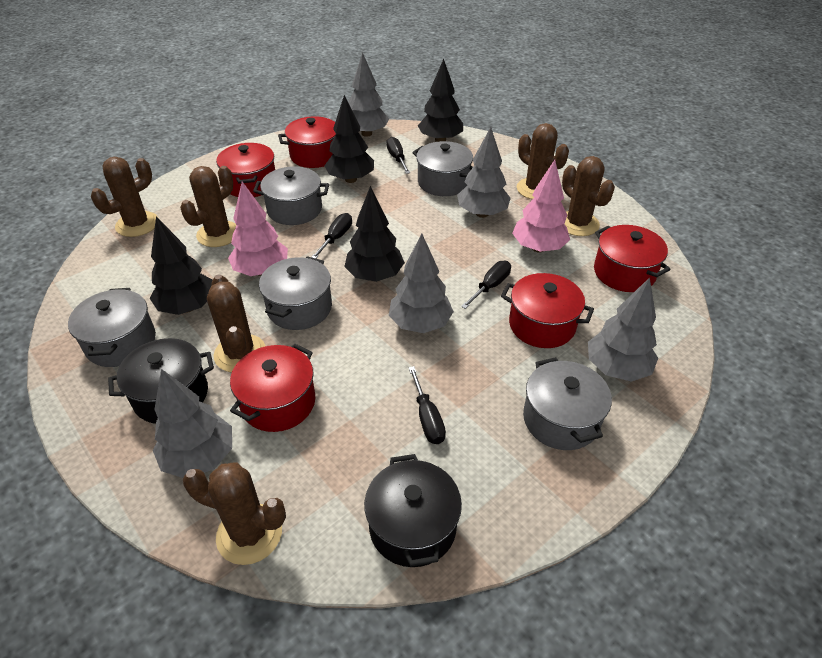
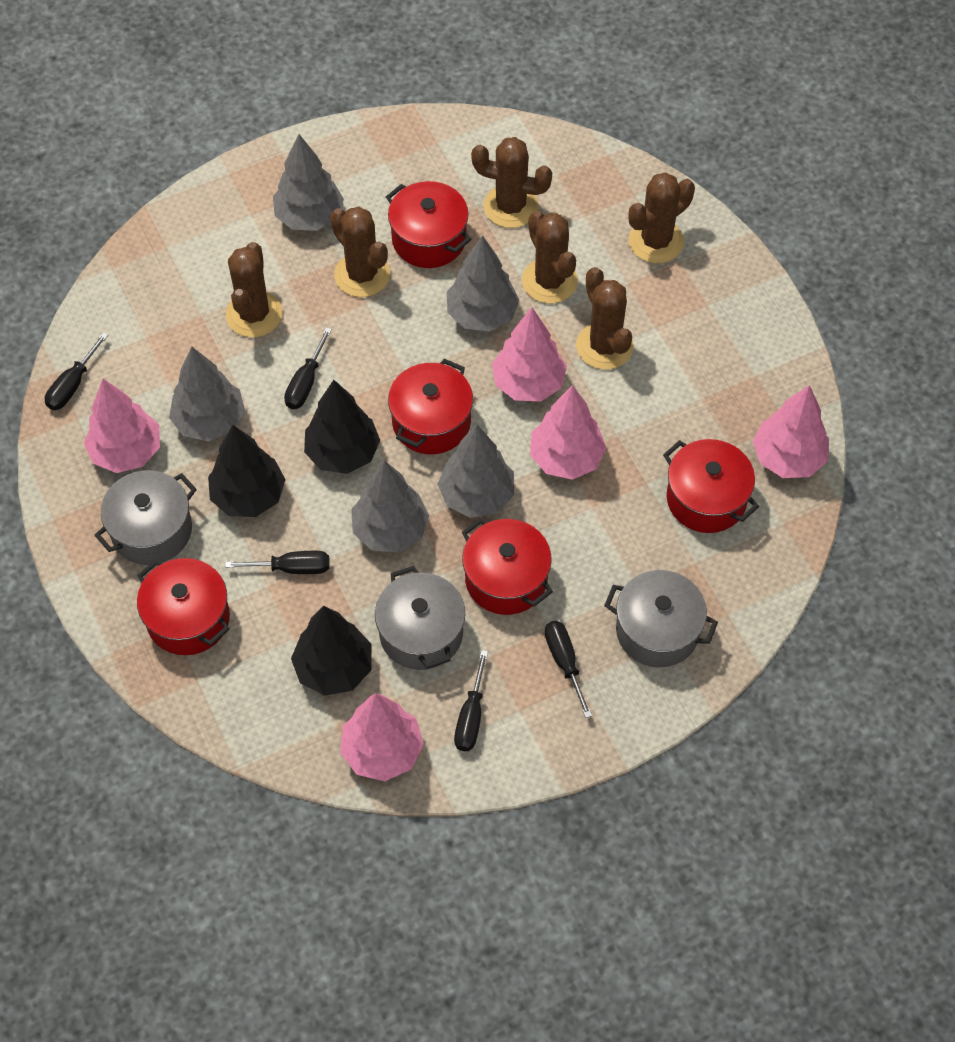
black pot: 2 -> 0
black screwdriver: 4 -> 5
black tree: 4 -> 3
grey pot: 5 -> 3
pink tree: 2 -> 5

